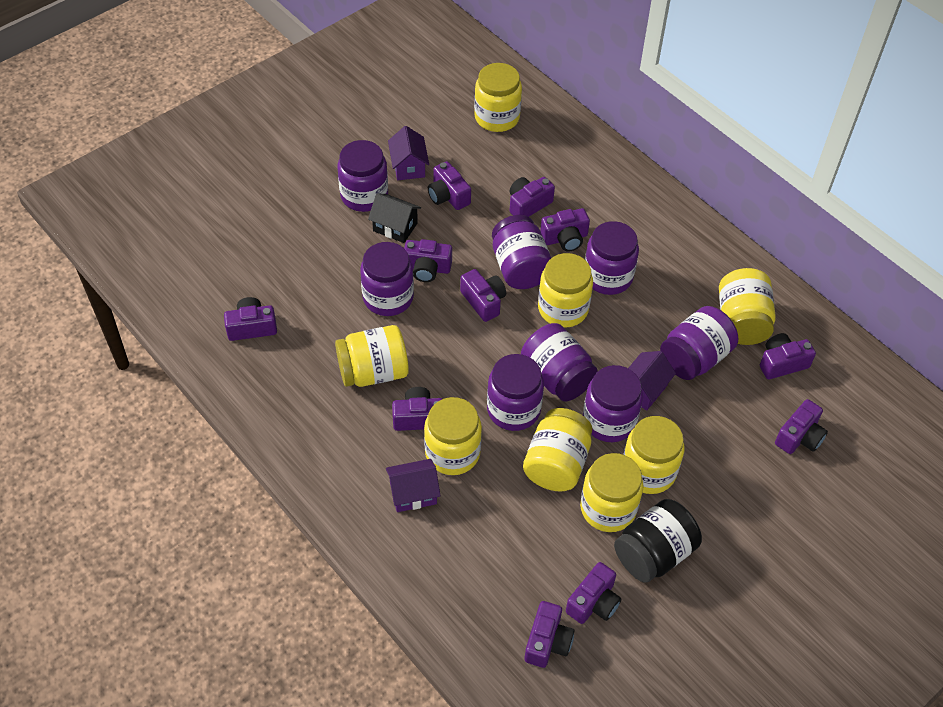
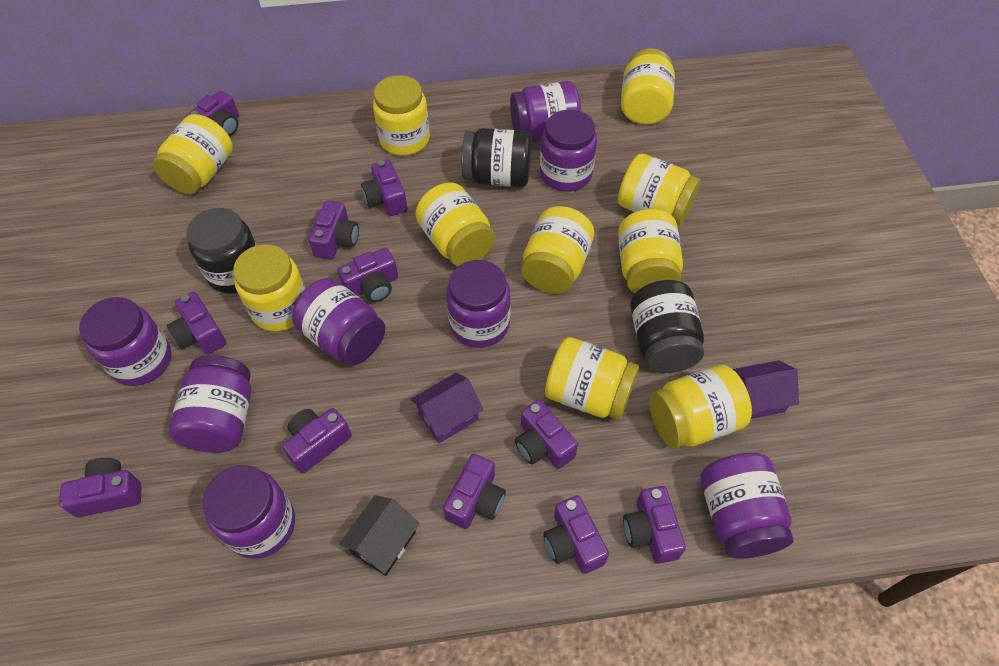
black jar: 1 -> 3
purple house: 3 -> 2
yellow jar: 8 -> 10

